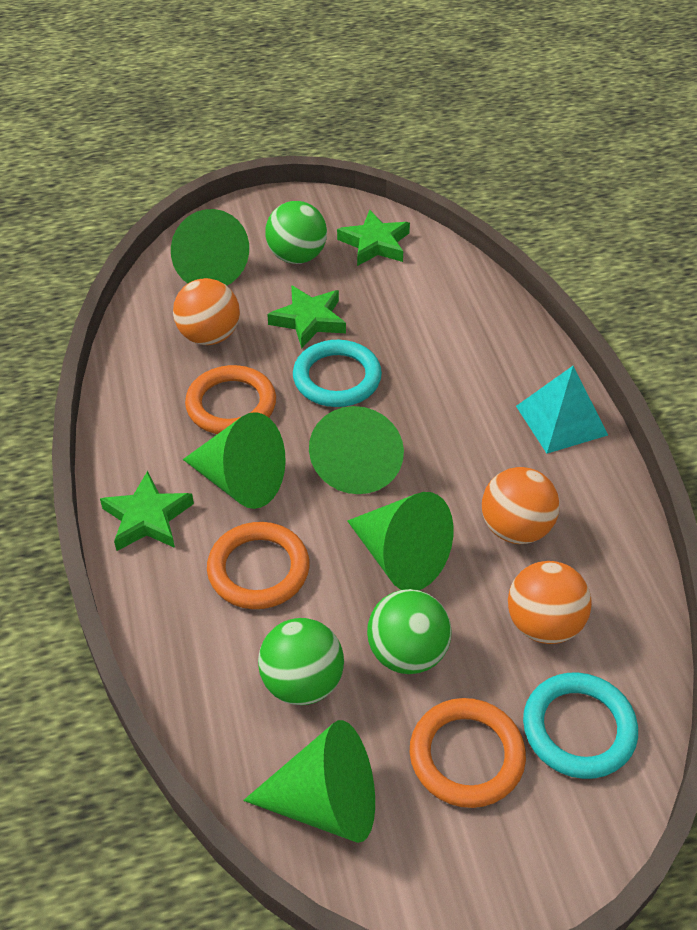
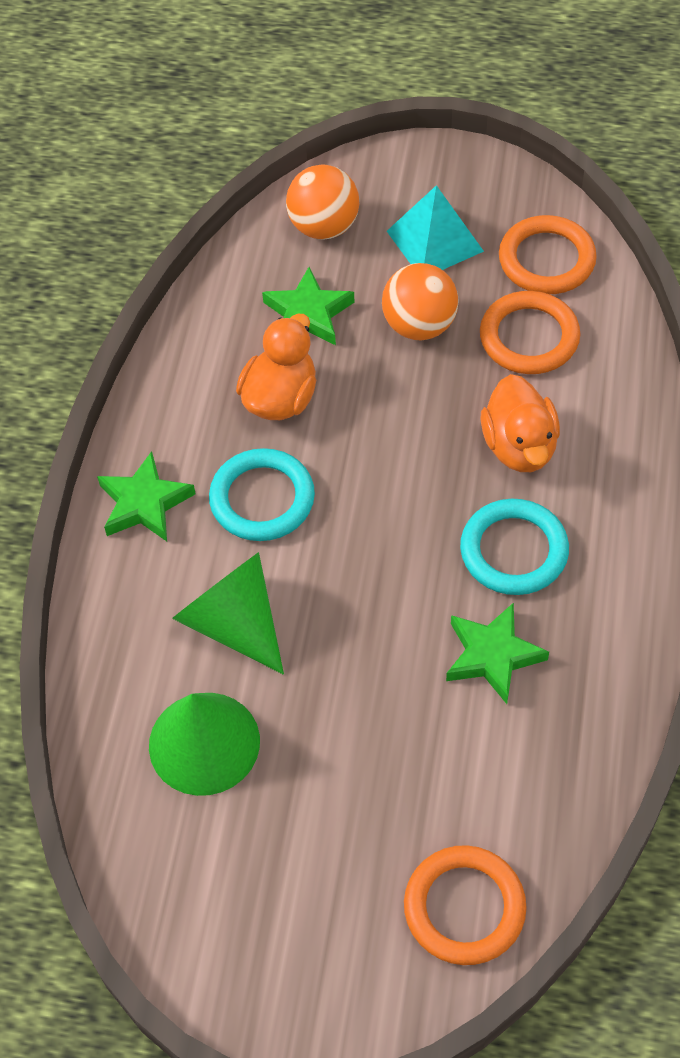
green ball: 3 -> 0
green cone: 5 -> 2
orange ball: 3 -> 2
orange duck: 0 -> 2

